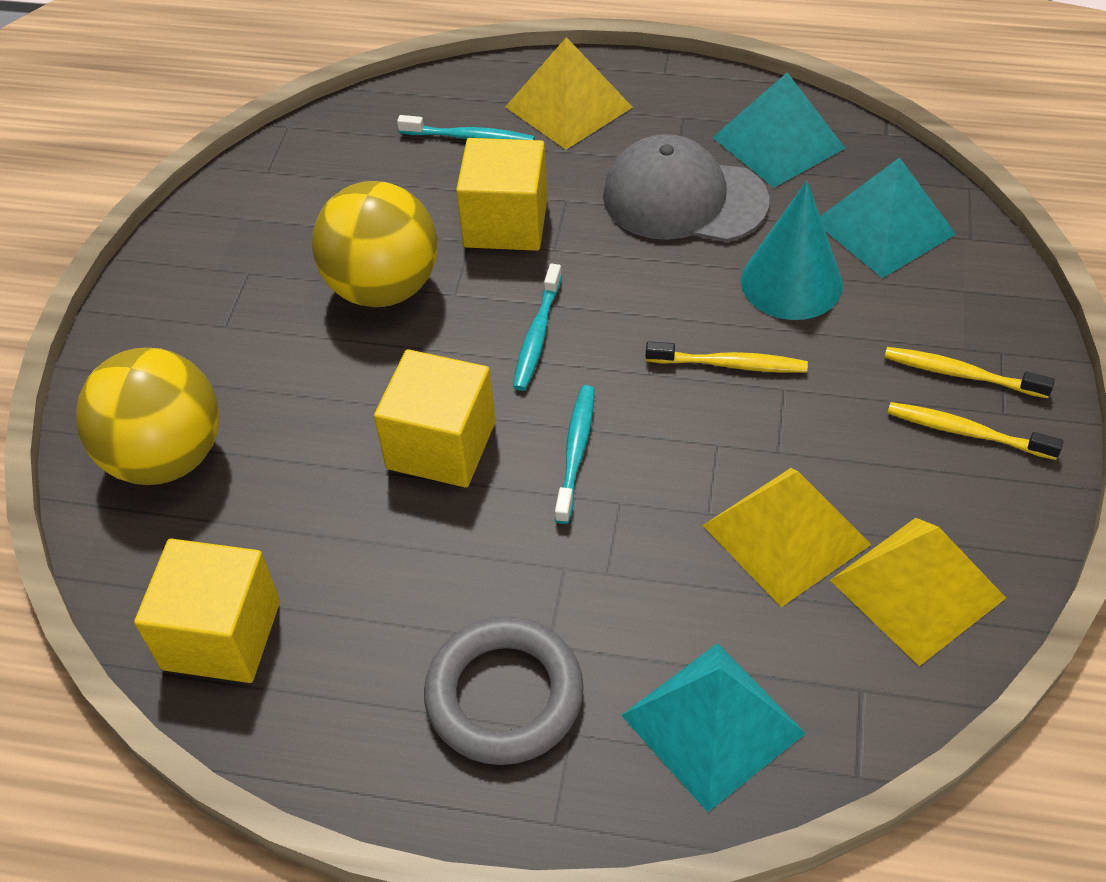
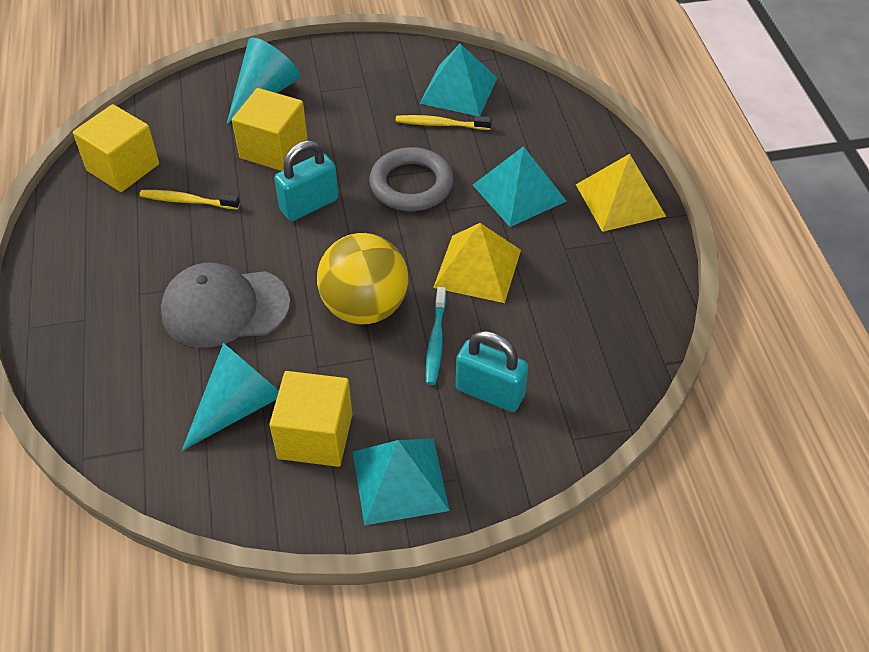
turquoise cone: 1 -> 2
turquoise padlock: 0 -> 2
turquoise toothbrush: 3 -> 1
yellow ball: 2 -> 1
yellow pyramid: 3 -> 2
yellow toothbrush: 3 -> 2

